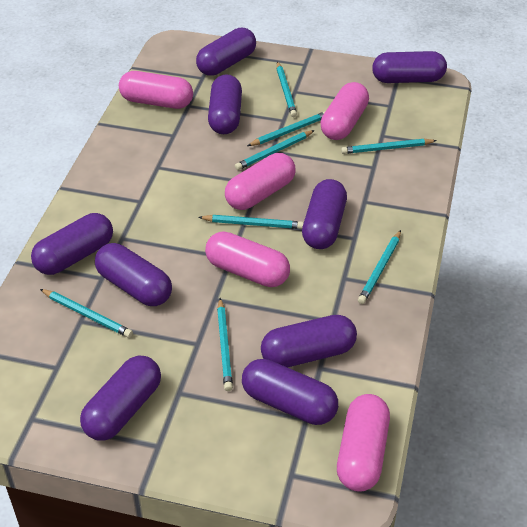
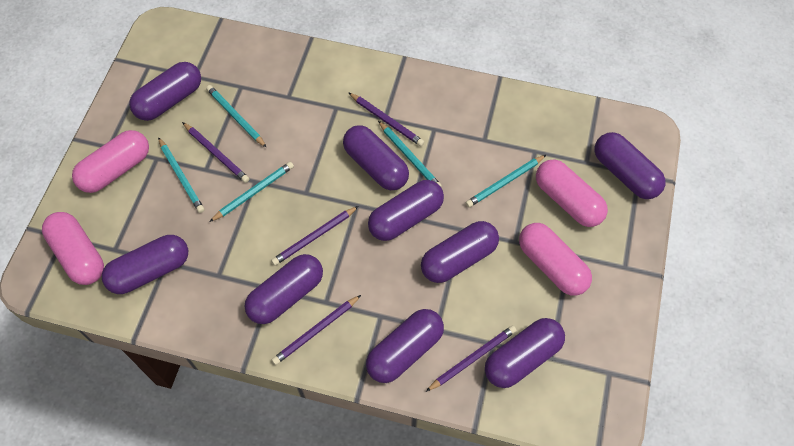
pink capsule: 5 -> 4
purple pencil: 0 -> 5
turquoise pencil: 8 -> 5

